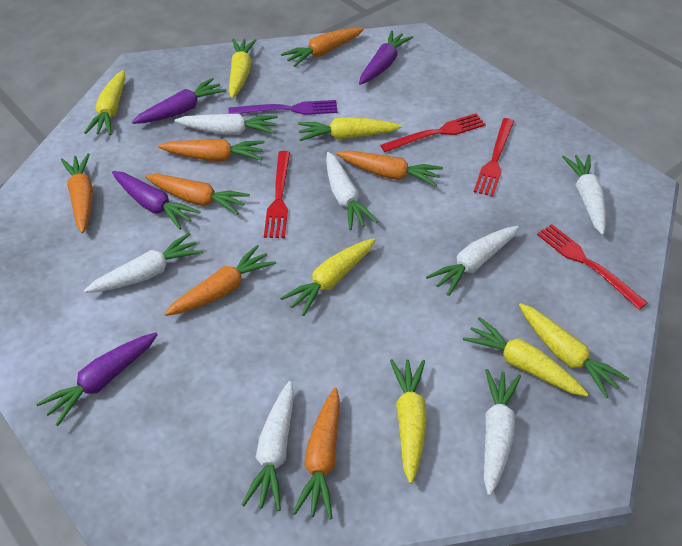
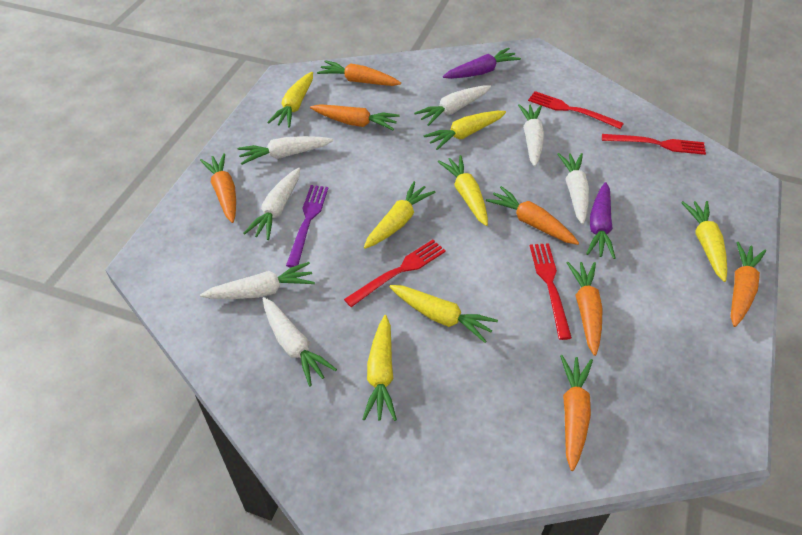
purple carrot: 4 -> 2

